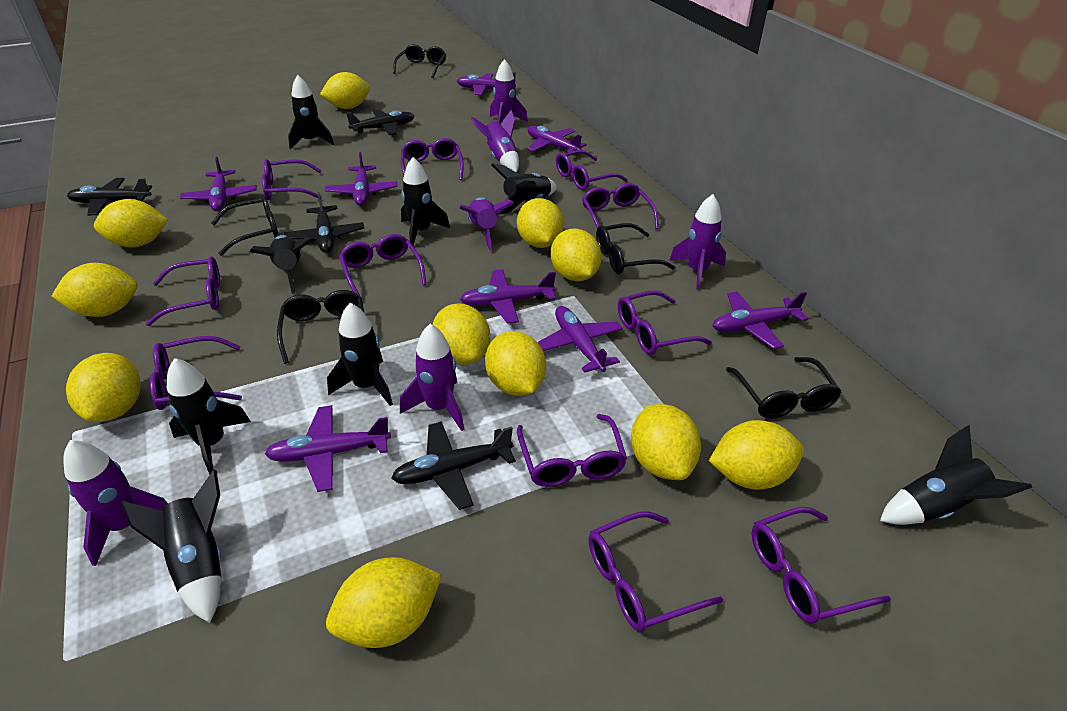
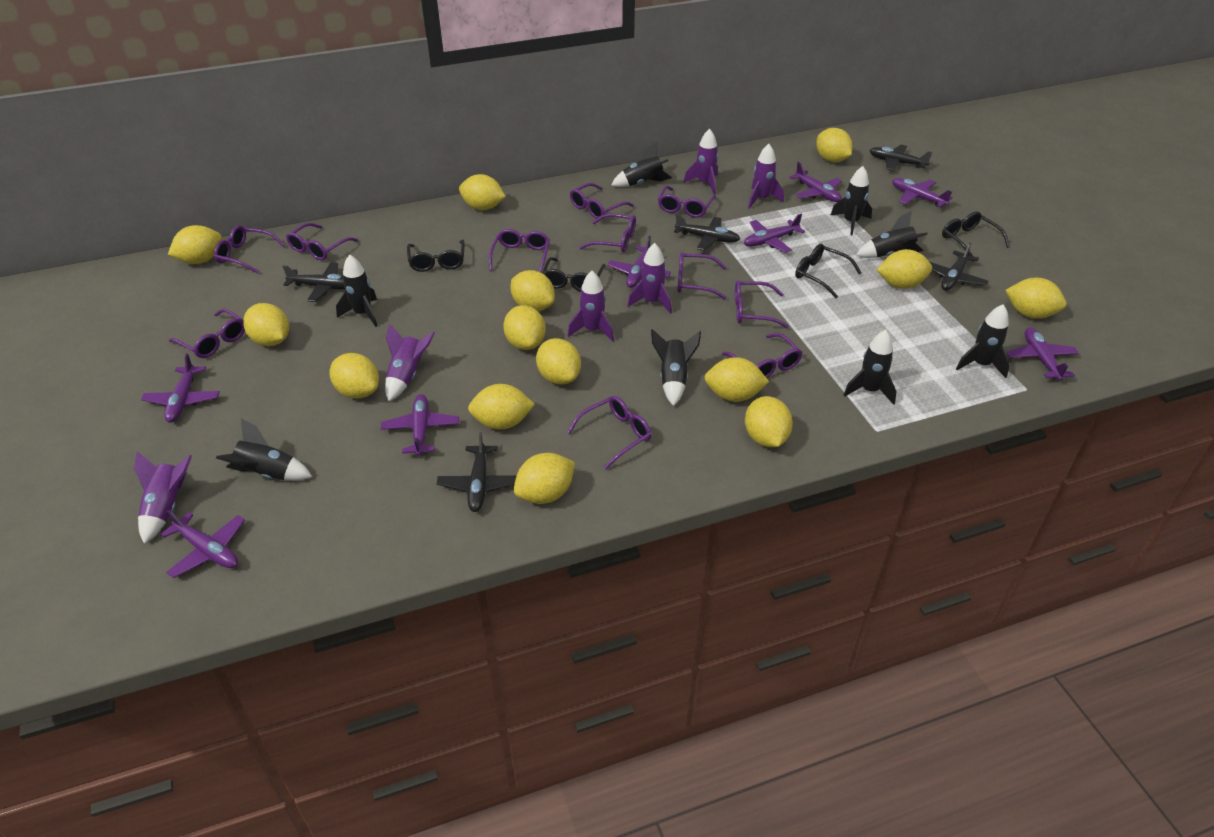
black glasses: 5 -> 4
black plane: 4 -> 5
yellow lemon: 11 -> 14

